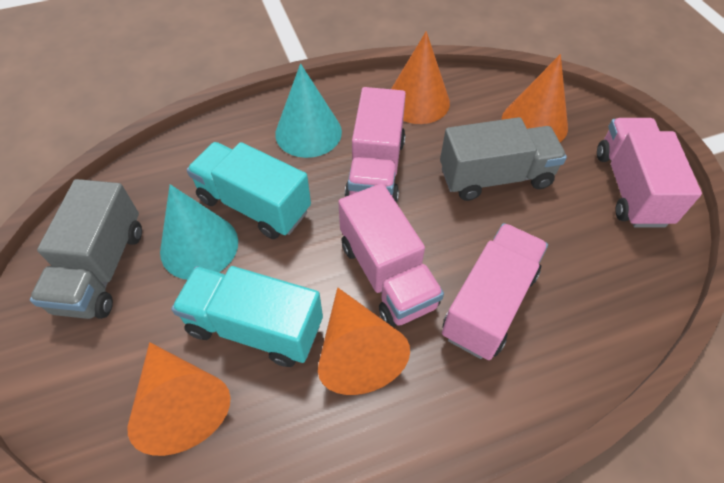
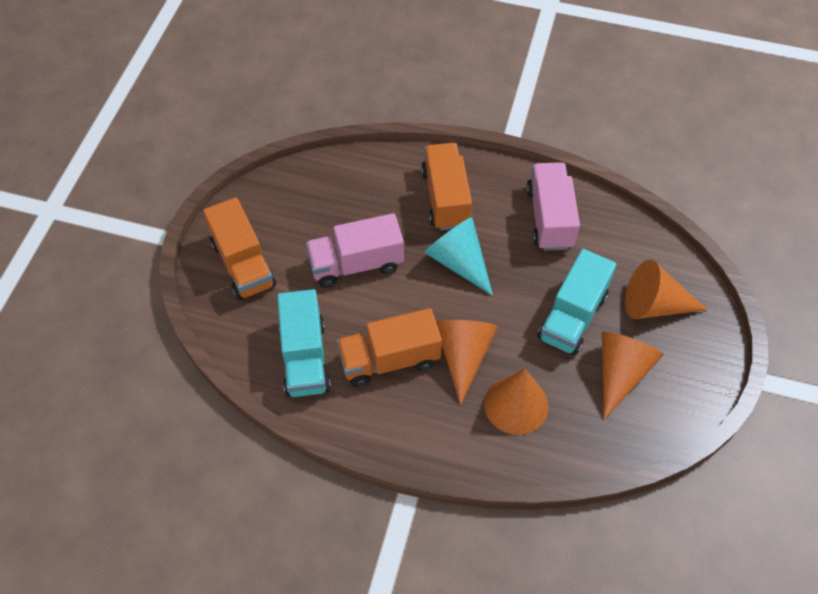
grey truck: 2 -> 0
orange truck: 0 -> 3
pink truck: 4 -> 2
turquoise cone: 2 -> 1

